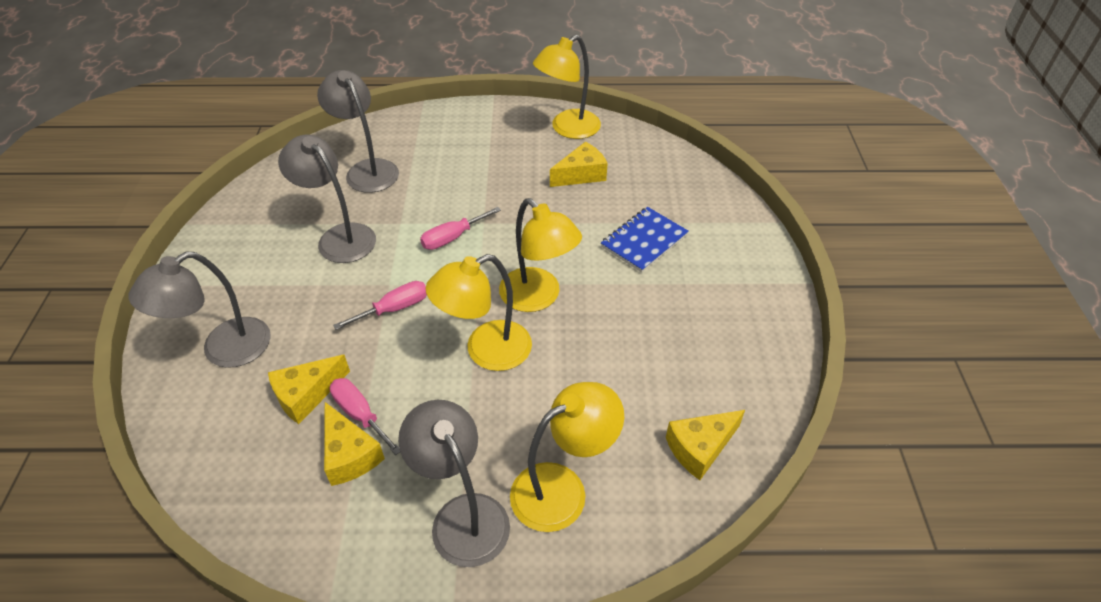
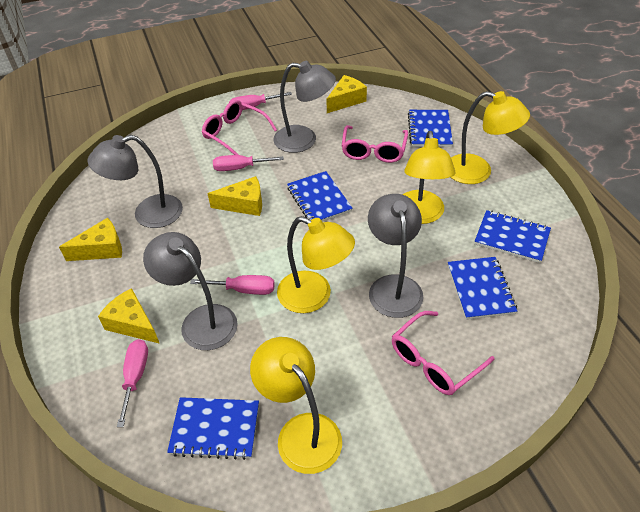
blue notebook: 1 -> 5
pink glasses: 0 -> 3
pink screwdriver: 3 -> 4

